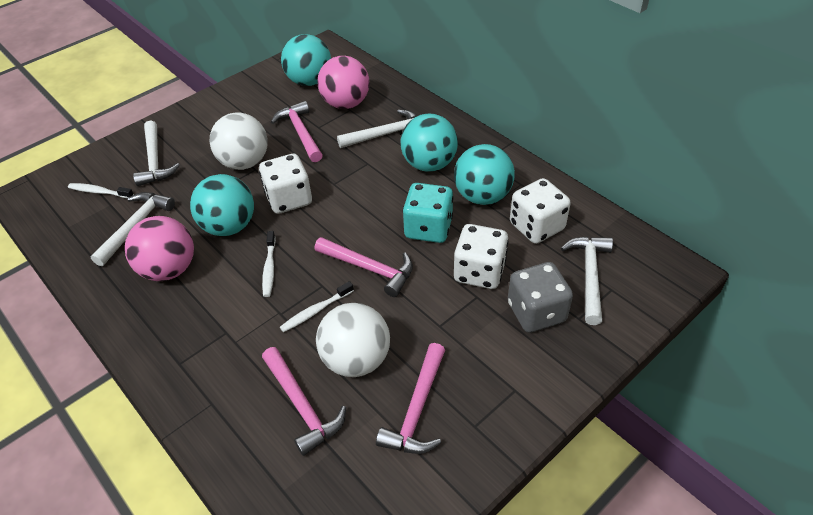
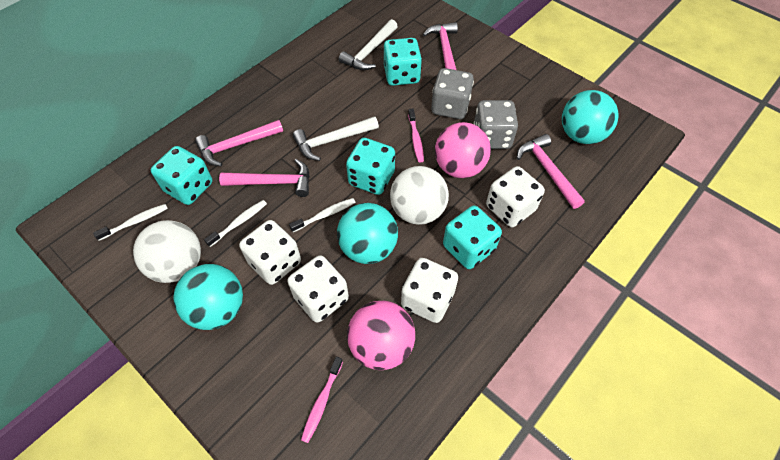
grey dice: 1 -> 2
pink toothbrush: 0 -> 2
turquoise ball: 4 -> 3
turquoise dice: 1 -> 4
white dice: 3 -> 4
white hammer: 4 -> 2

